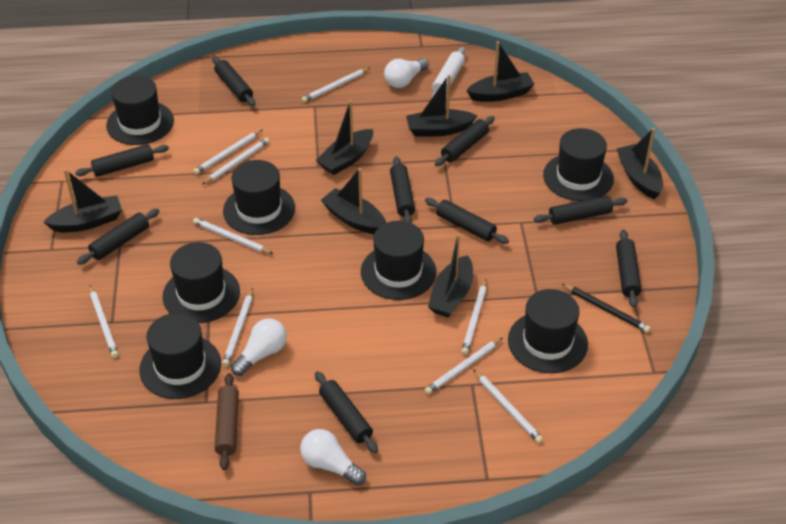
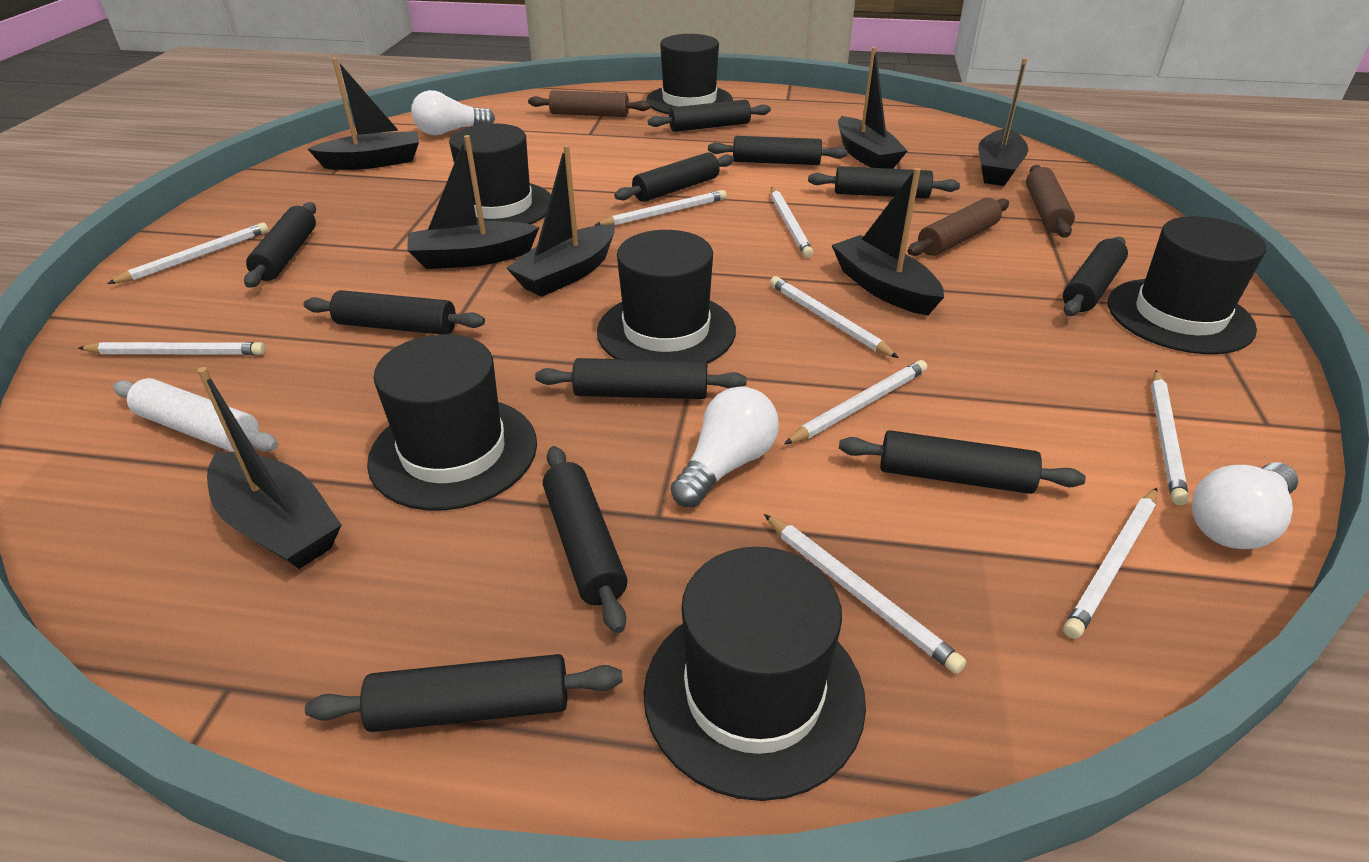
black hat: 7 -> 6
black pencil: 1 -> 0
black rolling pin: 9 -> 11
brown rolling pin: 1 -> 3

